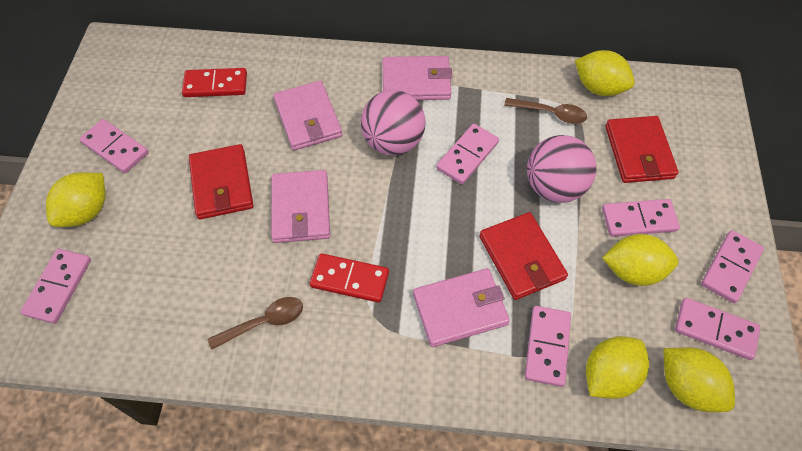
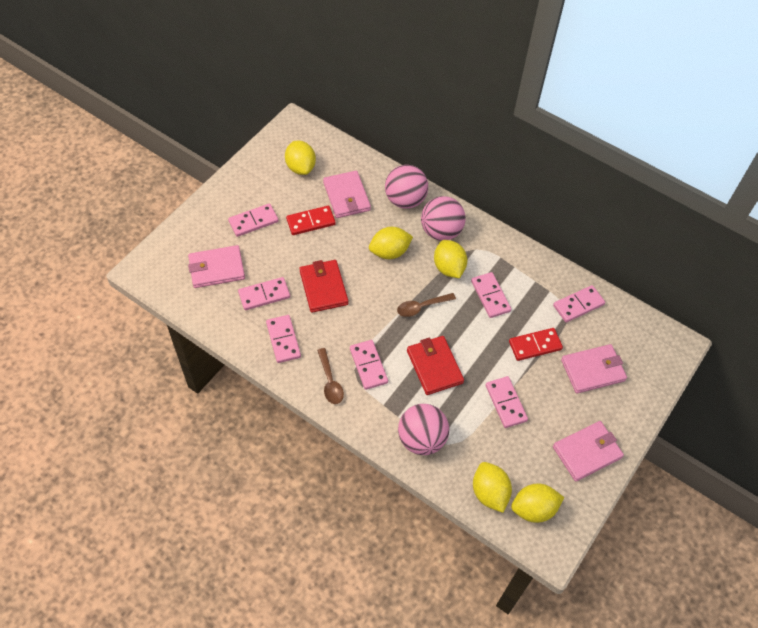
pink ball: 2 -> 3
red wallet: 3 -> 2

